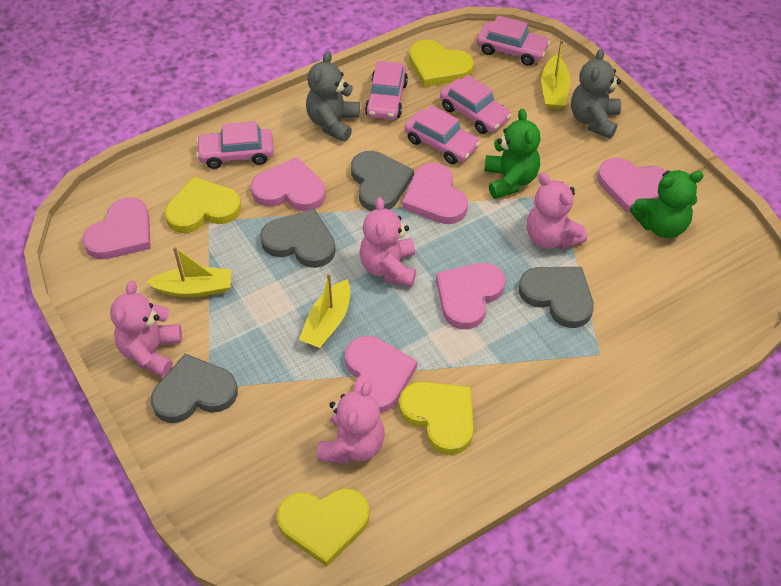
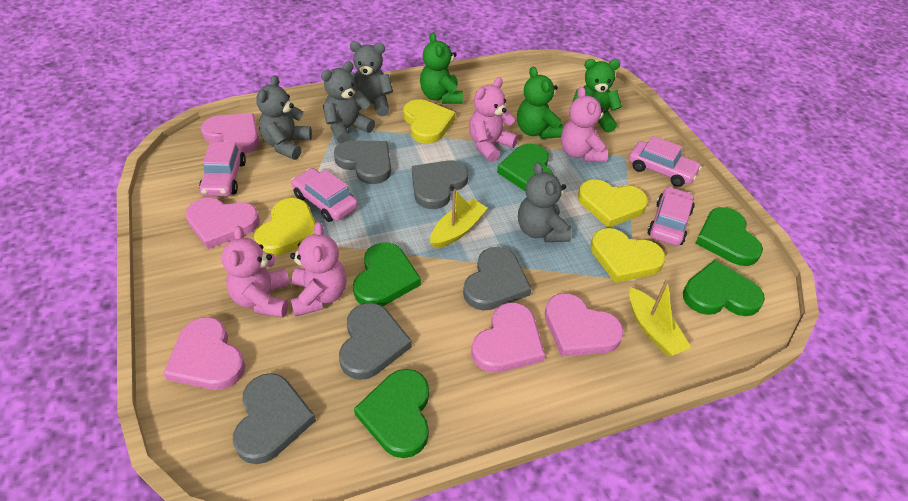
green heart: 0 -> 5
green teddy bear: 2 -> 3
grey heart: 4 -> 5
grey teddy bear: 2 -> 4
pink car: 5 -> 4
pink heart: 6 -> 5
yellow boat: 3 -> 2

